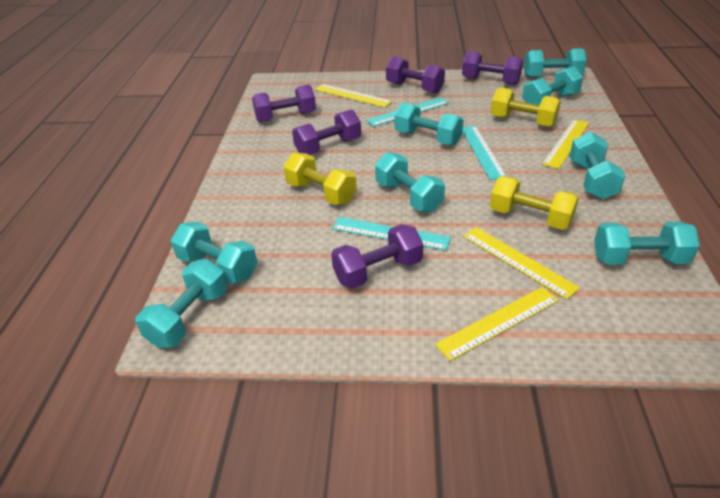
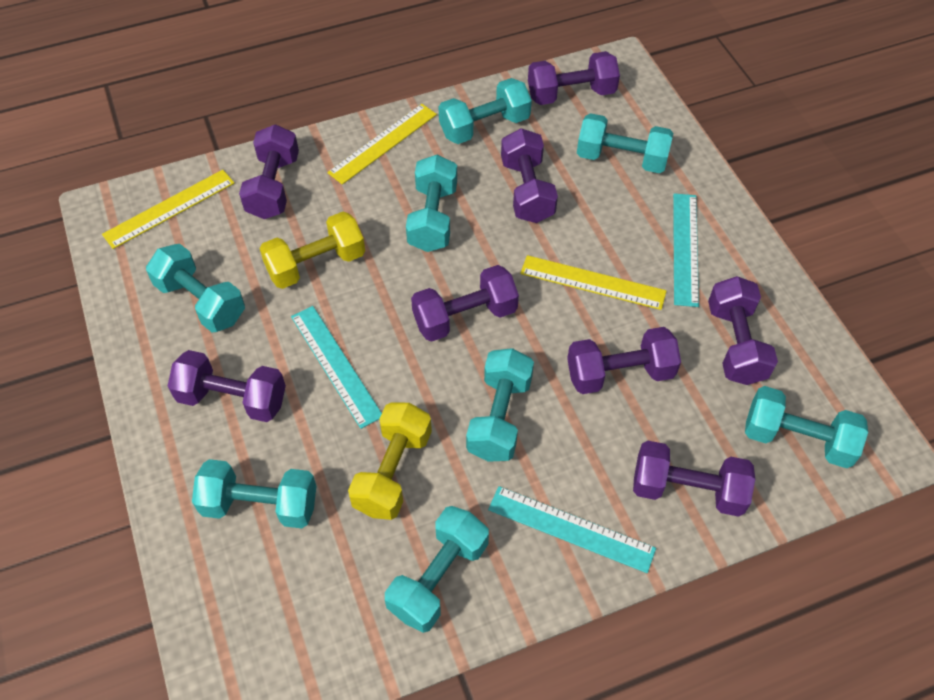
purple dumbbell: 5 -> 8
yellow dumbbell: 3 -> 2
yellow ruler: 4 -> 3

